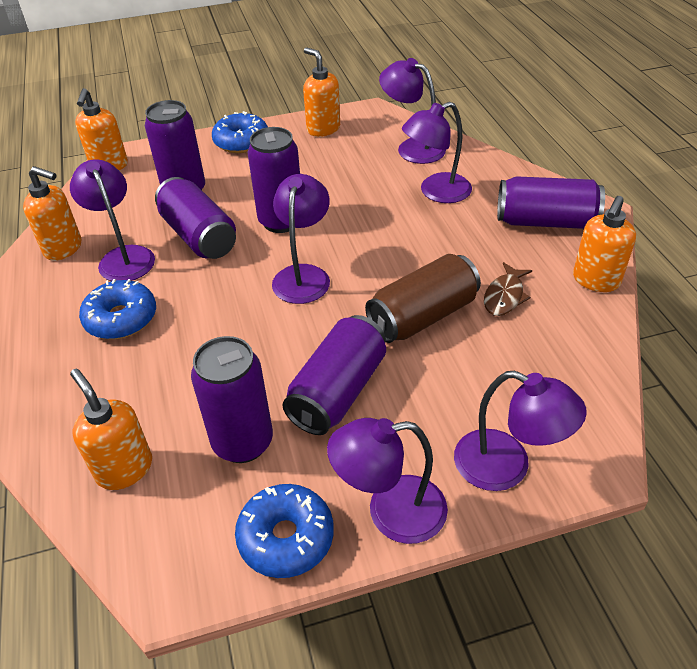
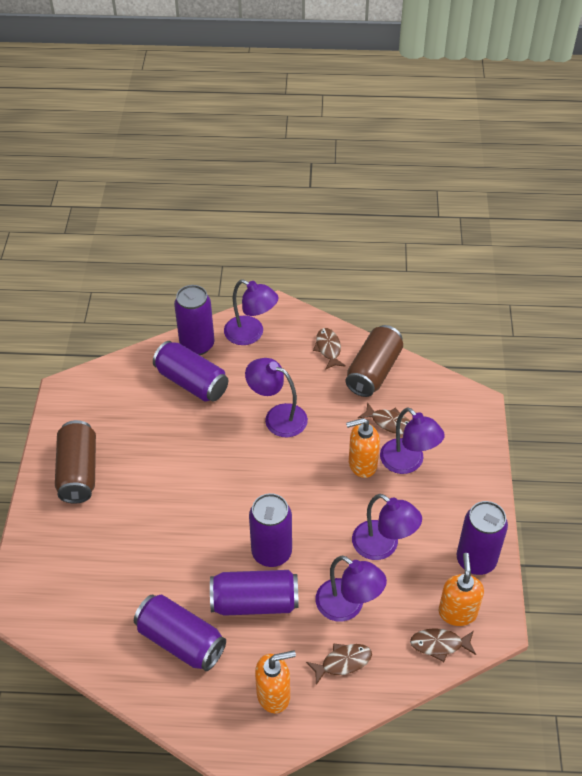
blue donut: 3 -> 0
brown can: 1 -> 2
brown fish: 1 -> 4
orange soap dispenser: 5 -> 3
purple lamp: 6 -> 5

